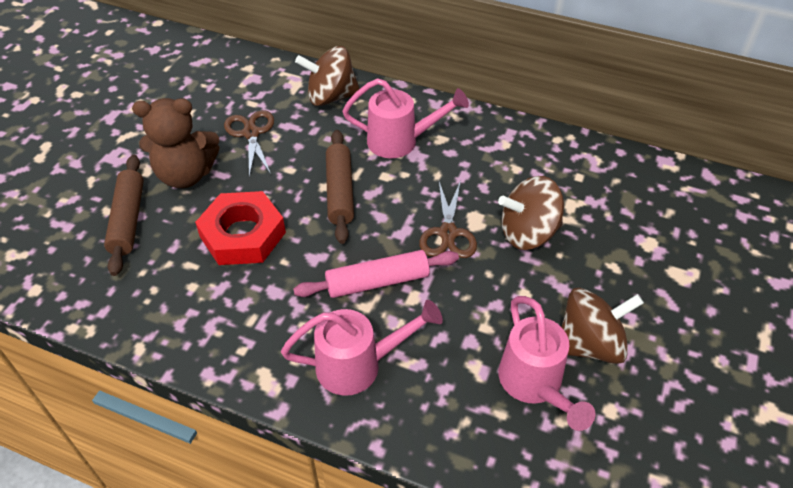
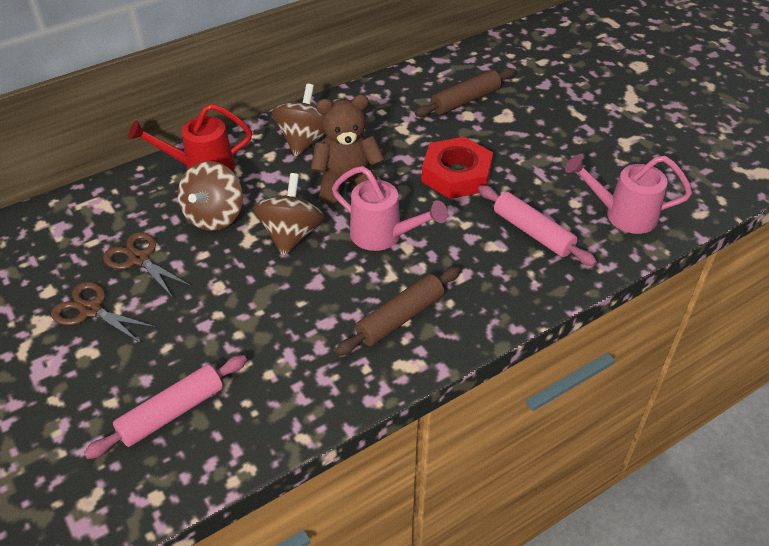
pink rolling pin: 1 -> 2
pink watering can: 3 -> 2
red watering can: 0 -> 1

